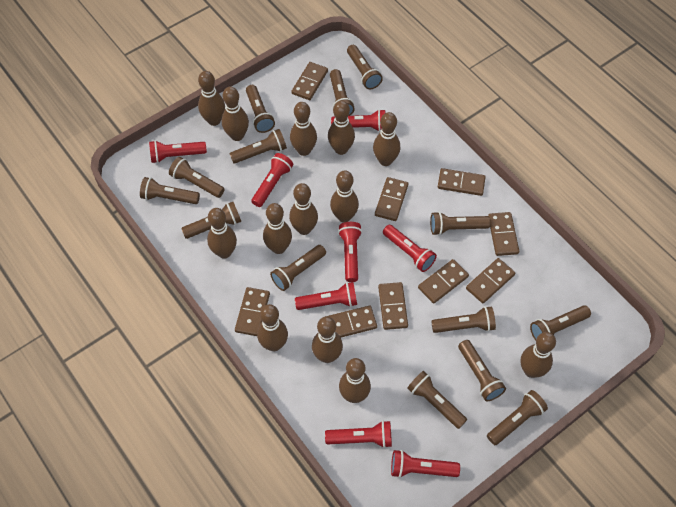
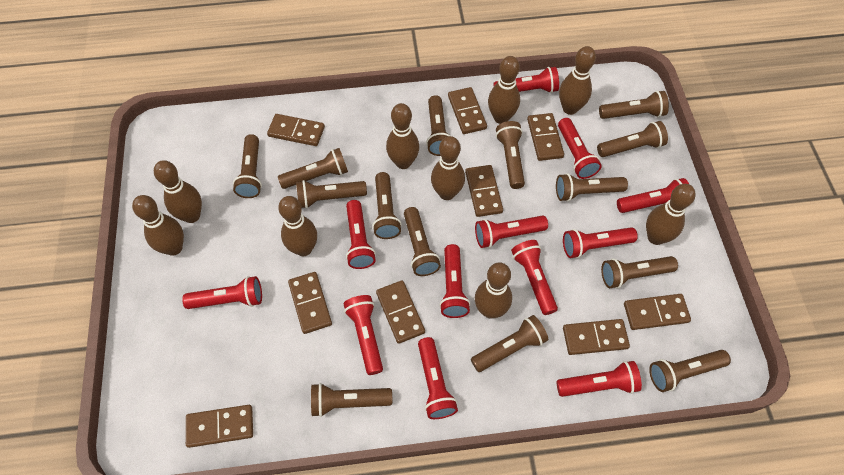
brown bowling pin: 13 -> 9
red flashlight: 8 -> 12

